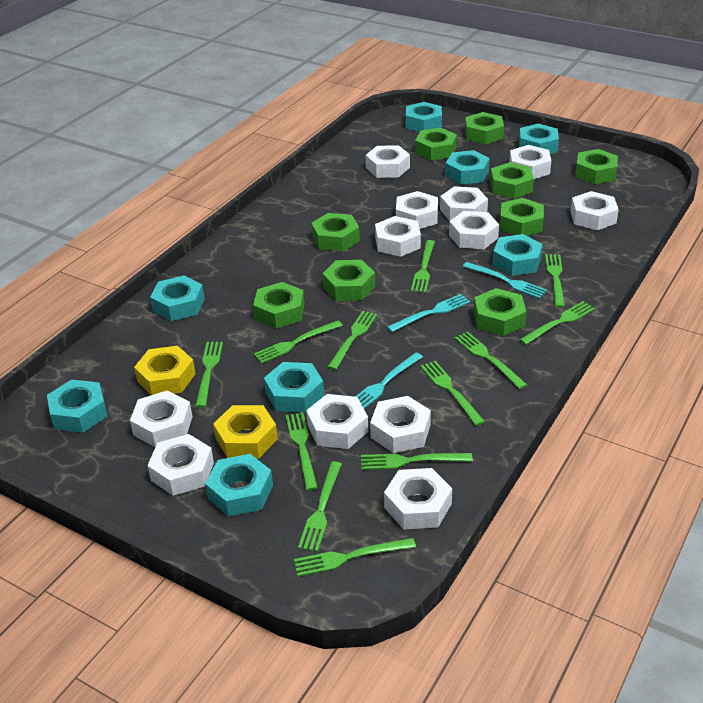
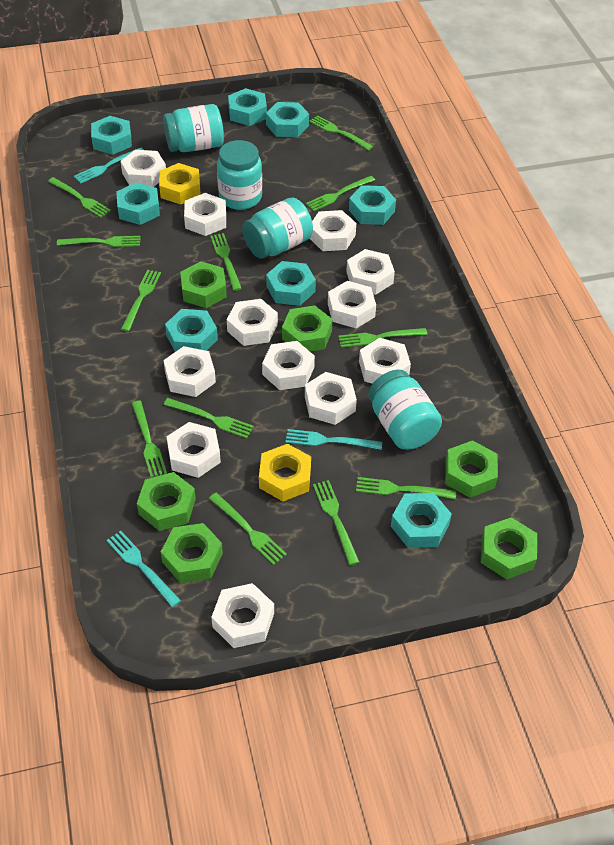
green nut: 9 -> 6
turquoise jar: 0 -> 4

